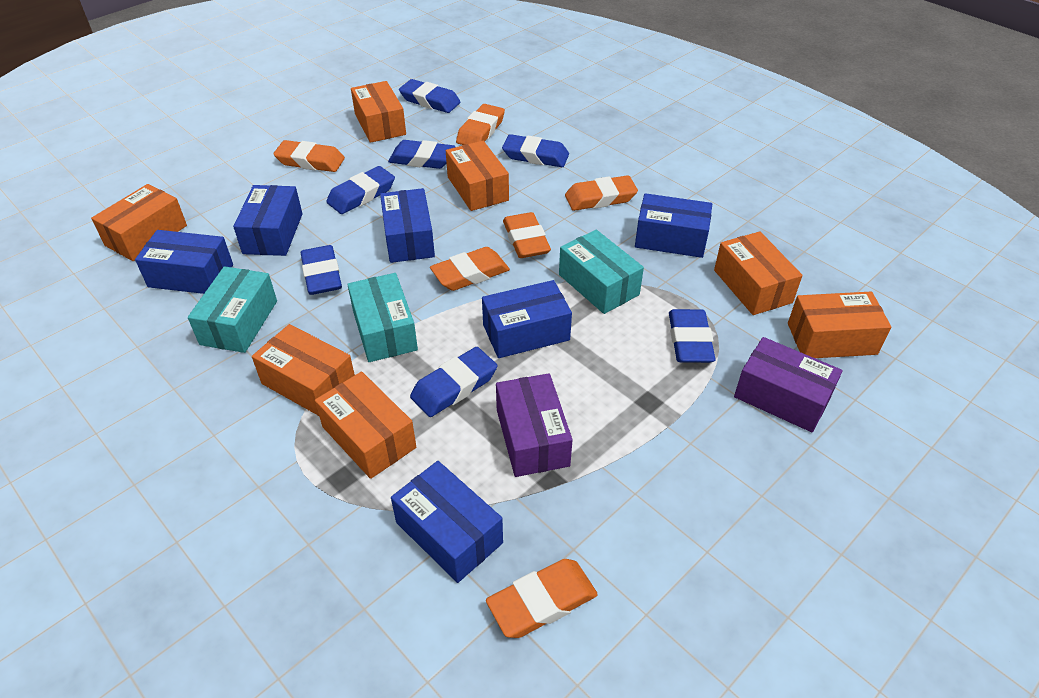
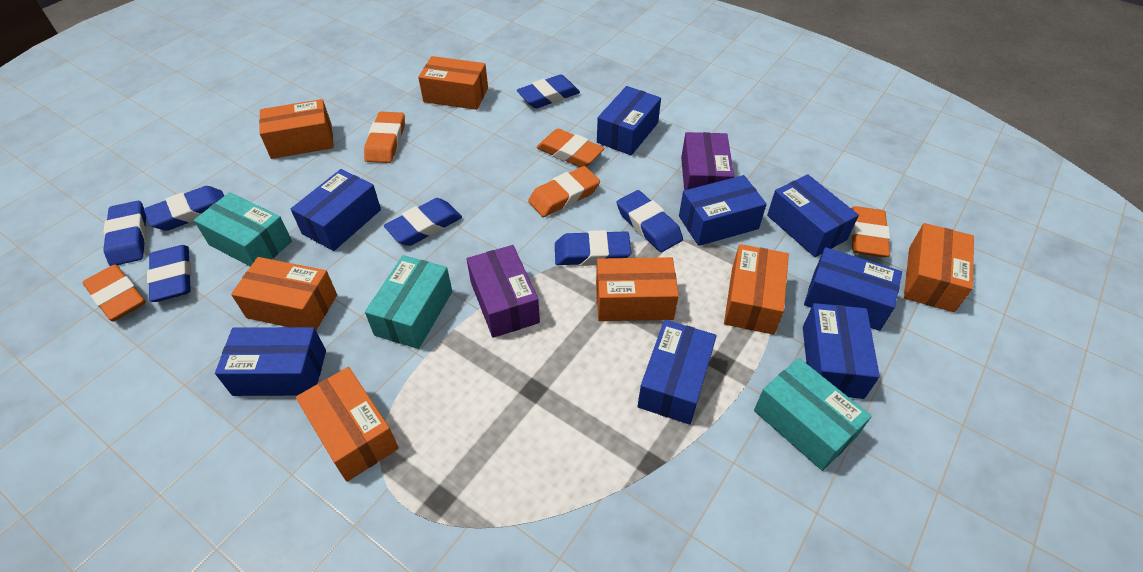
blue box: 6 -> 8
orange eraser: 6 -> 5

